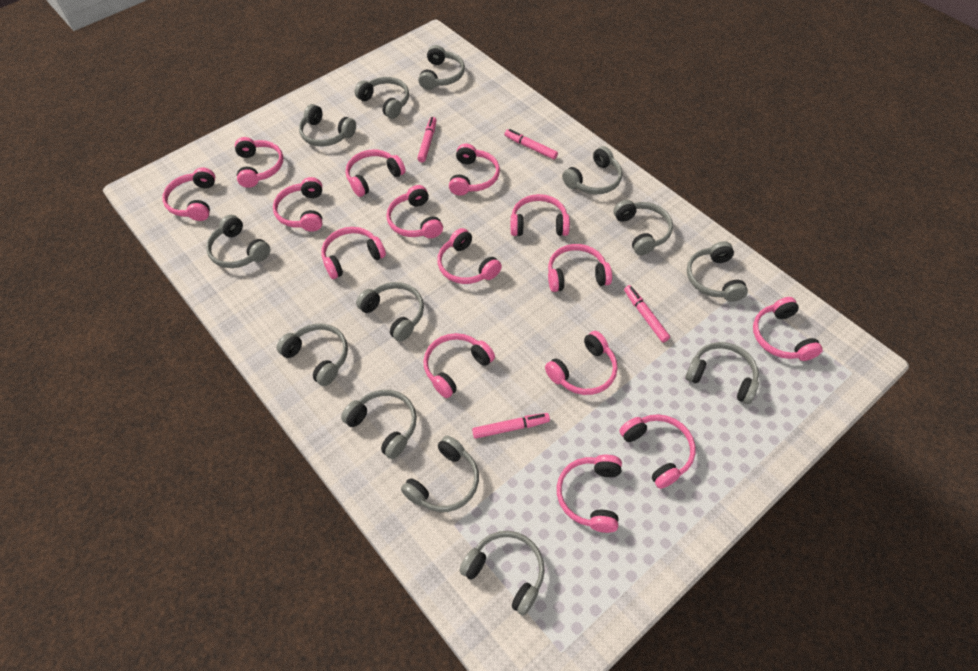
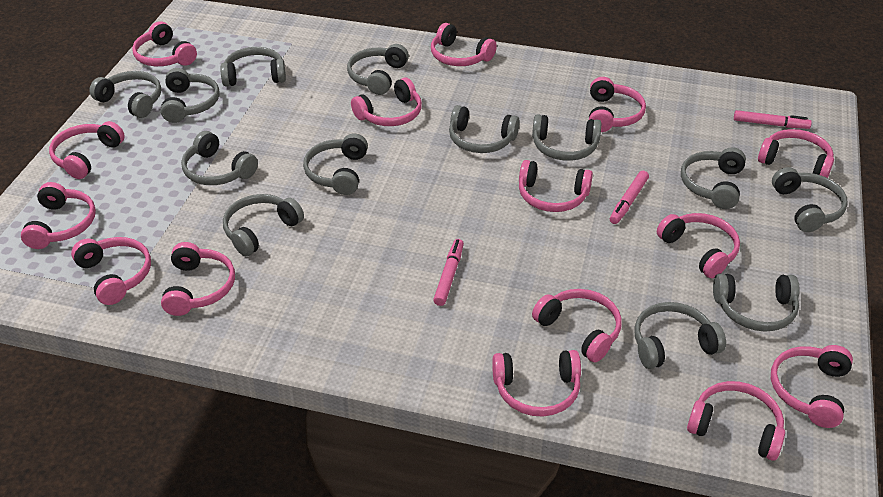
pink marker: 4 -> 3

